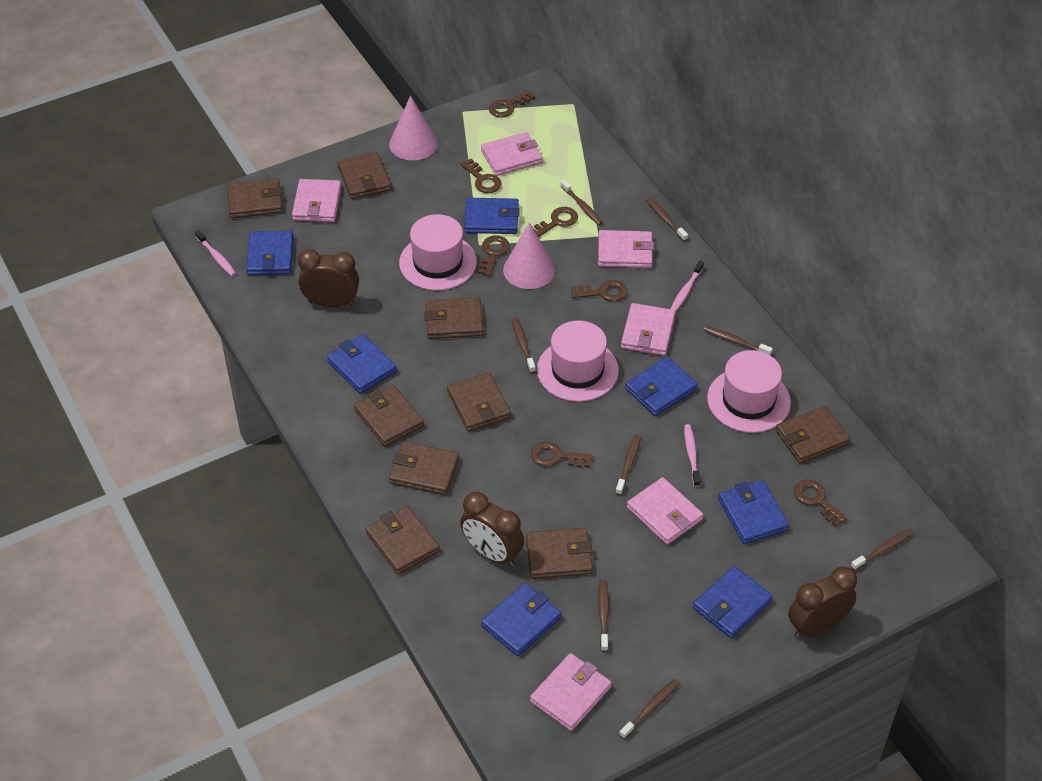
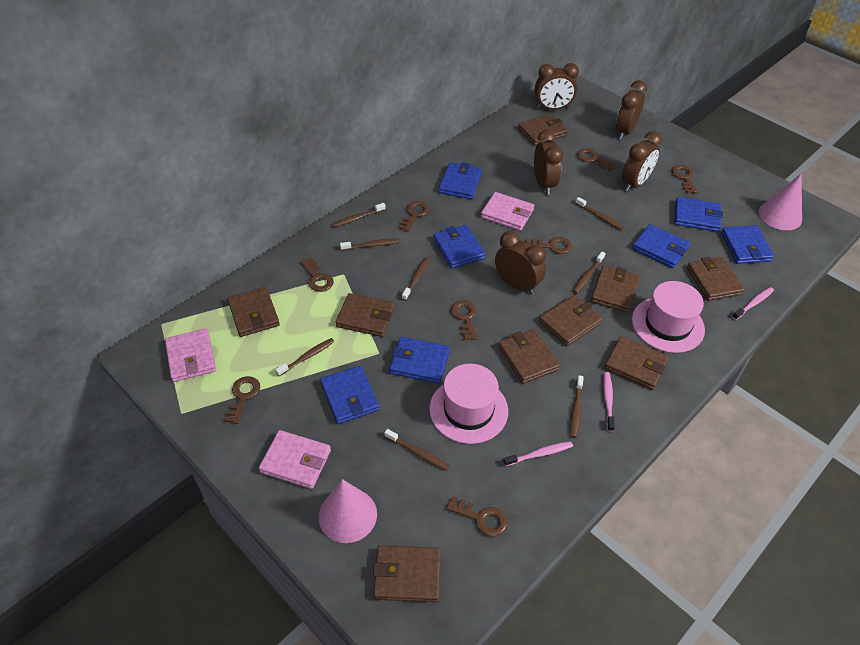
brown clock: 3 -> 5
brown key: 7 -> 8
pink hat: 3 -> 2
pink wallet: 6 -> 3

